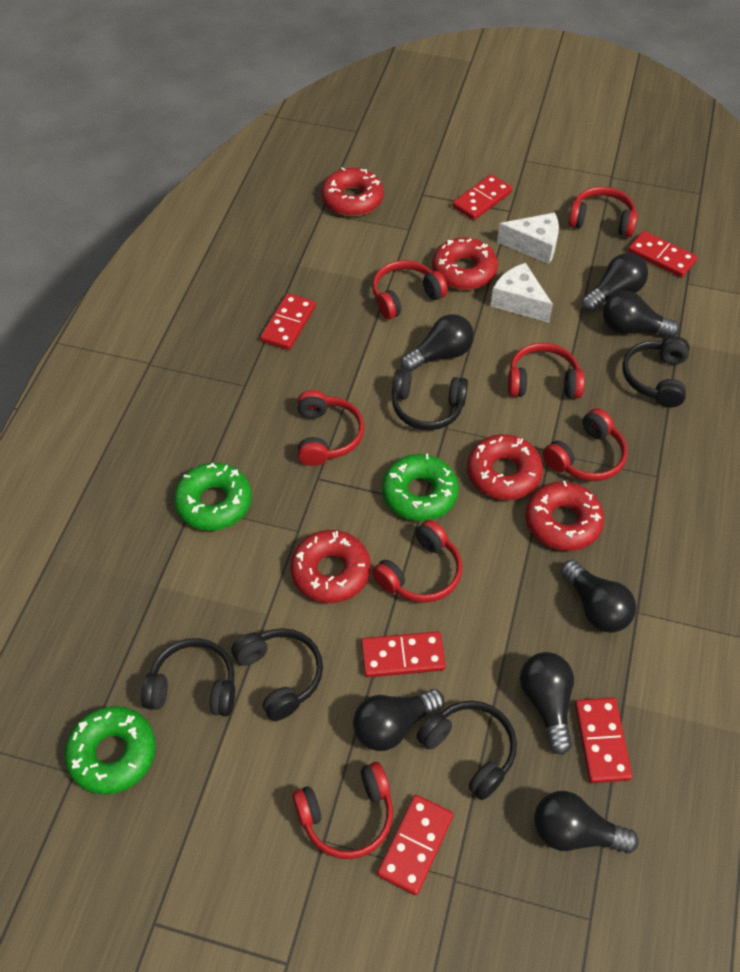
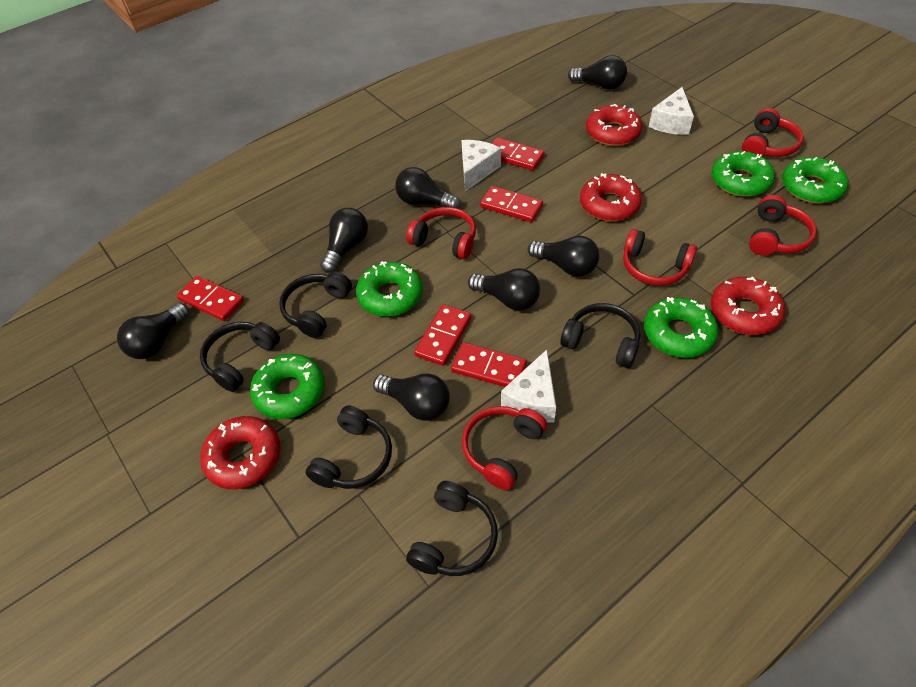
green donut: 3 -> 5
red domino: 6 -> 5
red donut: 5 -> 4
red headphones: 7 -> 5
white cheese: 2 -> 3

